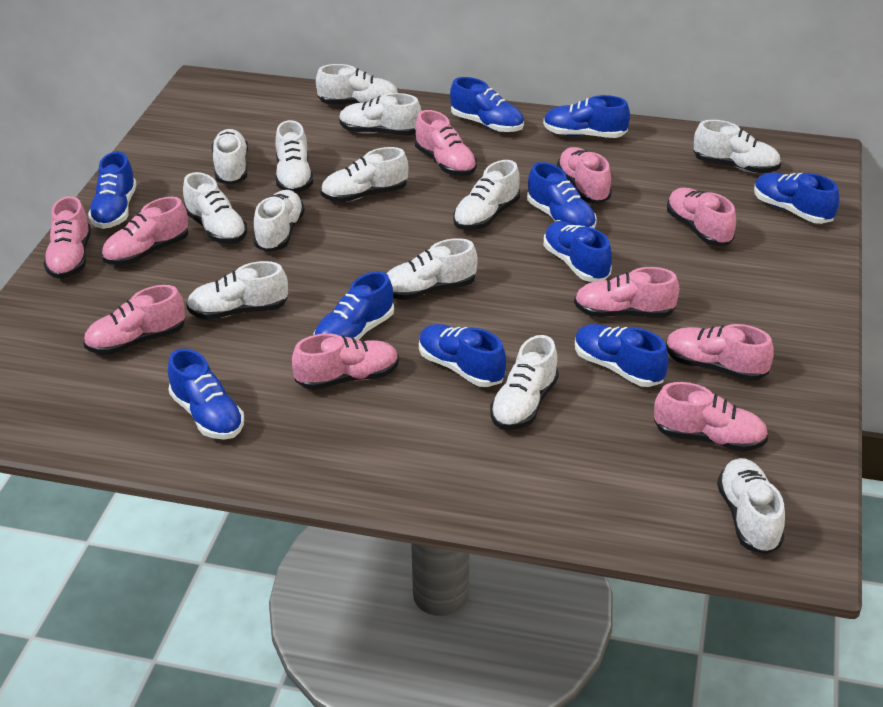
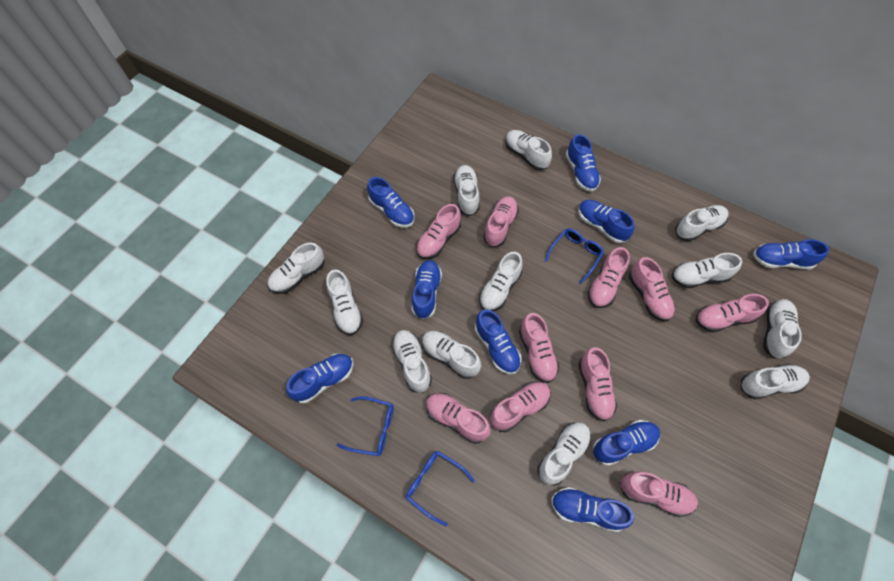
blue glasses: 0 -> 3
blue shoe: 10 -> 9
white shoe: 13 -> 12

